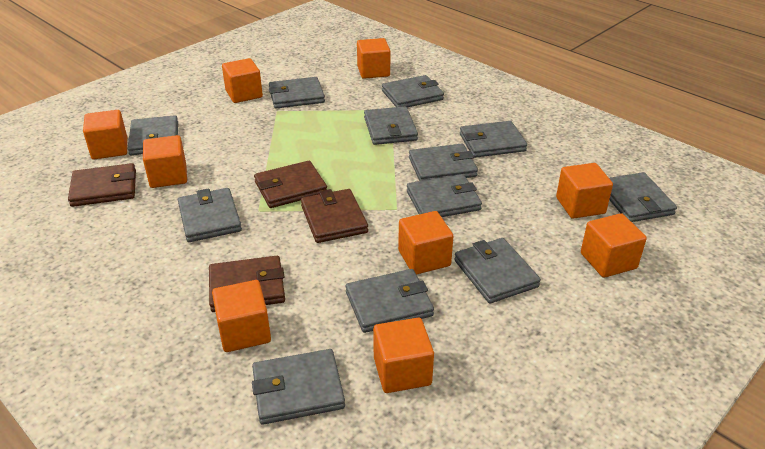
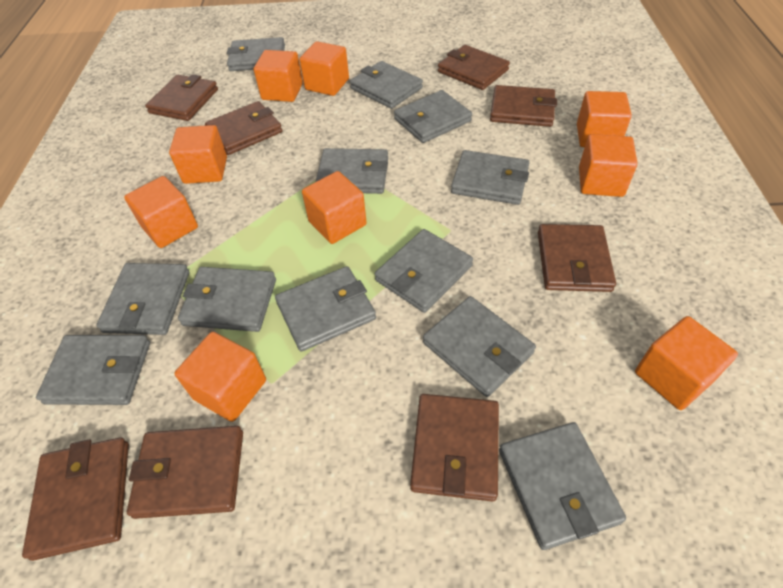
brown wallet: 4 -> 8

